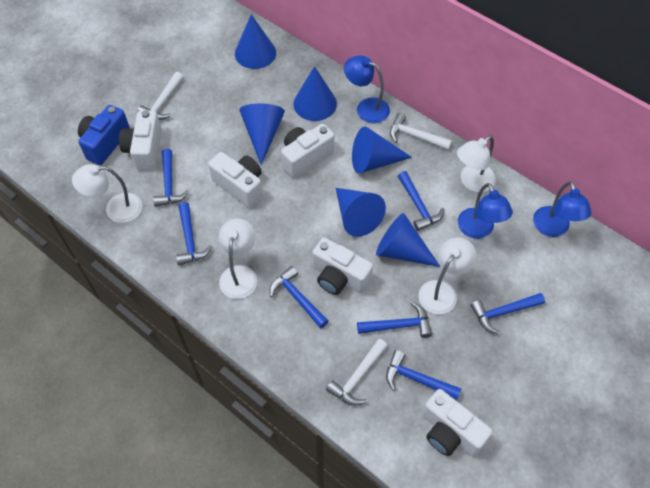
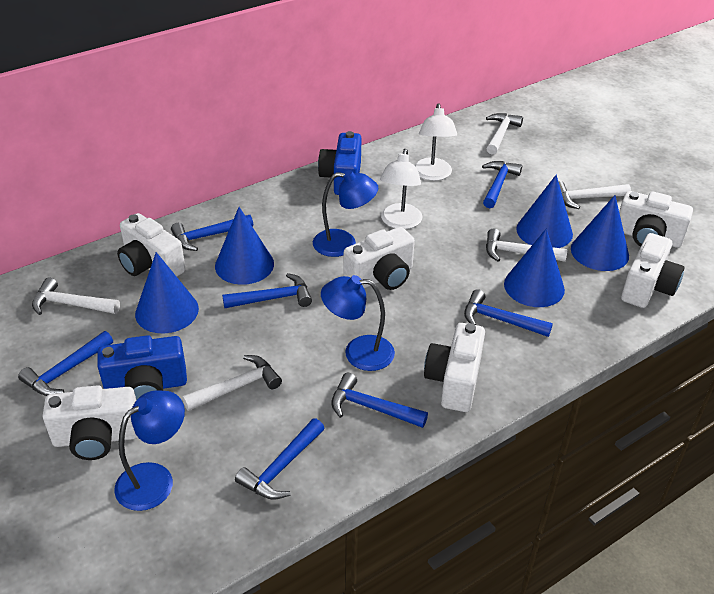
blue camera: 1 -> 2
blue cone: 6 -> 5
white camera: 5 -> 6
white hammer: 3 -> 5
white lamp: 4 -> 2

